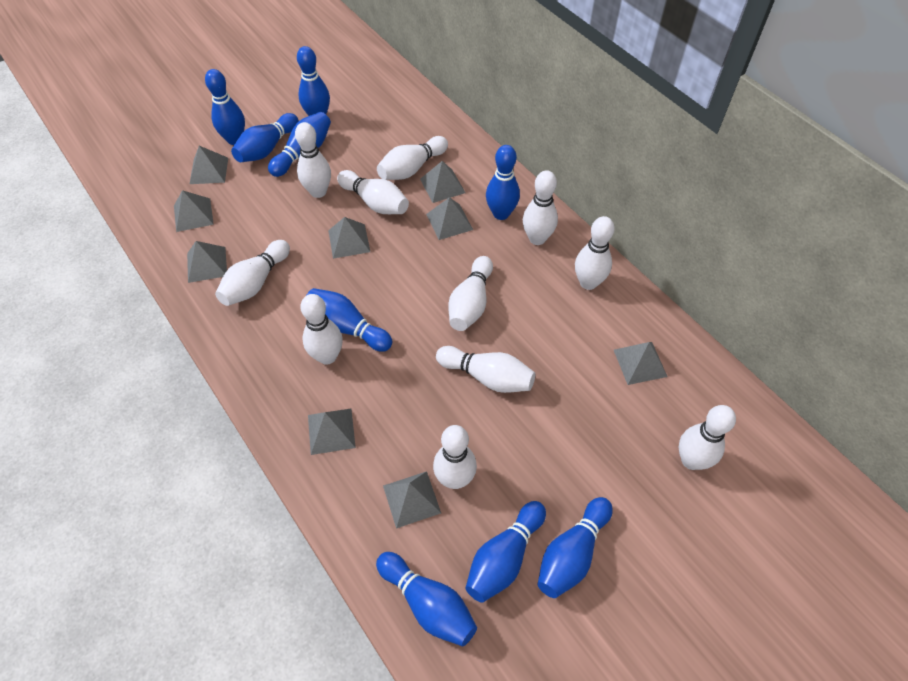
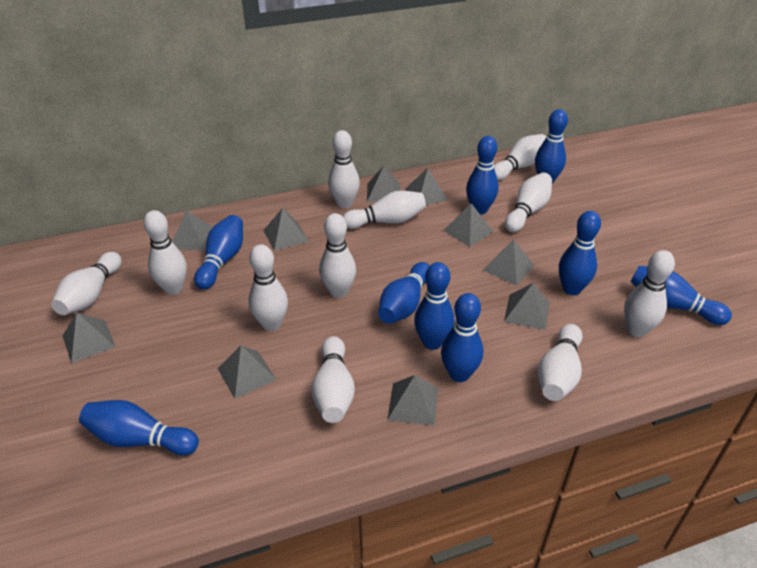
grey pyramid: 9 -> 10

